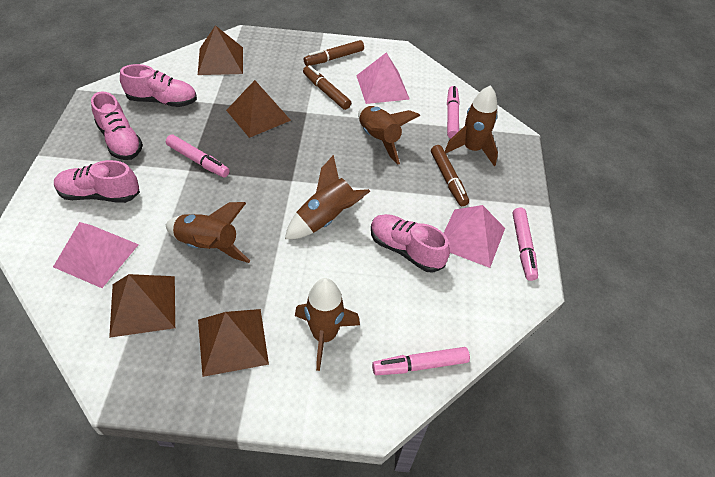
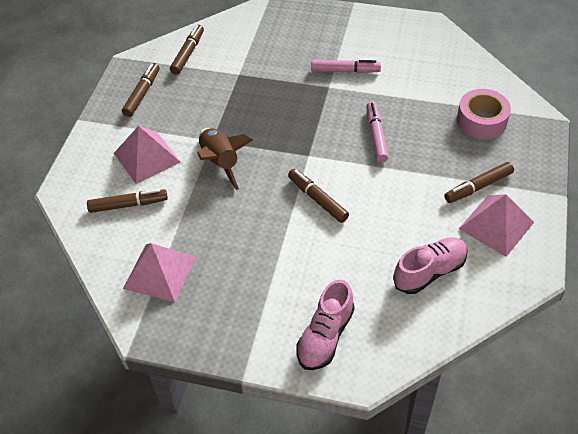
brown marker: 3 -> 5
brown pyramid: 4 -> 0
brown rocket: 5 -> 1
pink marker: 4 -> 2
pink shoe: 4 -> 2
pink tape: 0 -> 1

